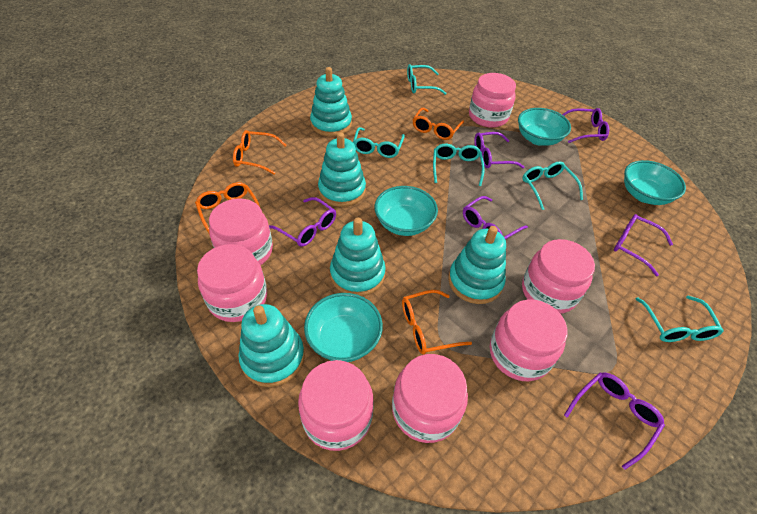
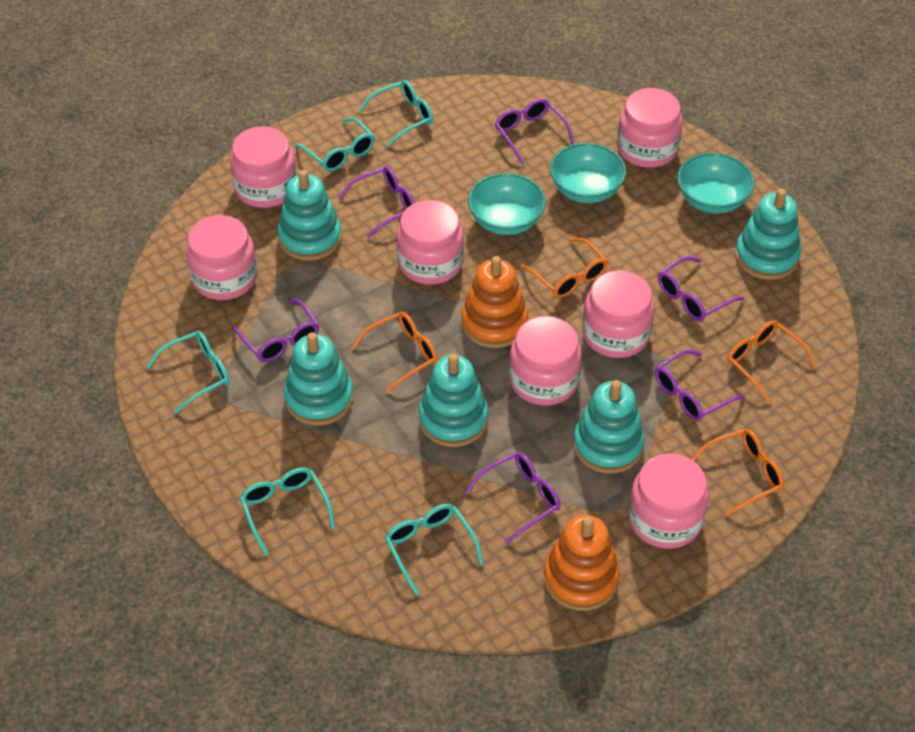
orange stacking toy: 0 -> 2
turquoise bowl: 4 -> 3

